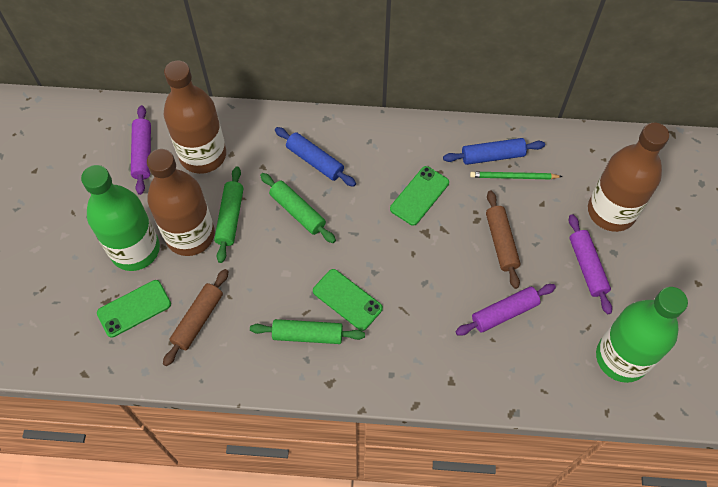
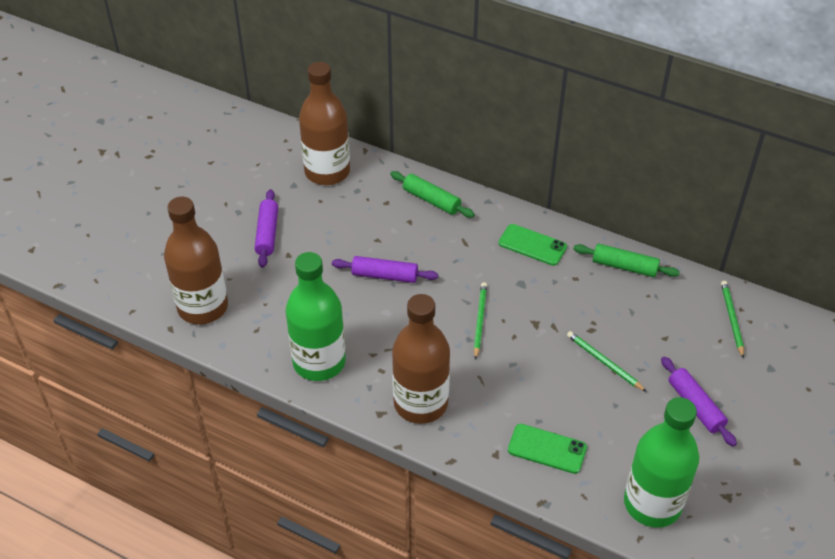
blue rolling pin: 2 -> 0
brown rolling pin: 2 -> 0
green pencil: 1 -> 3
green phone: 3 -> 2
green rolling pin: 3 -> 2

